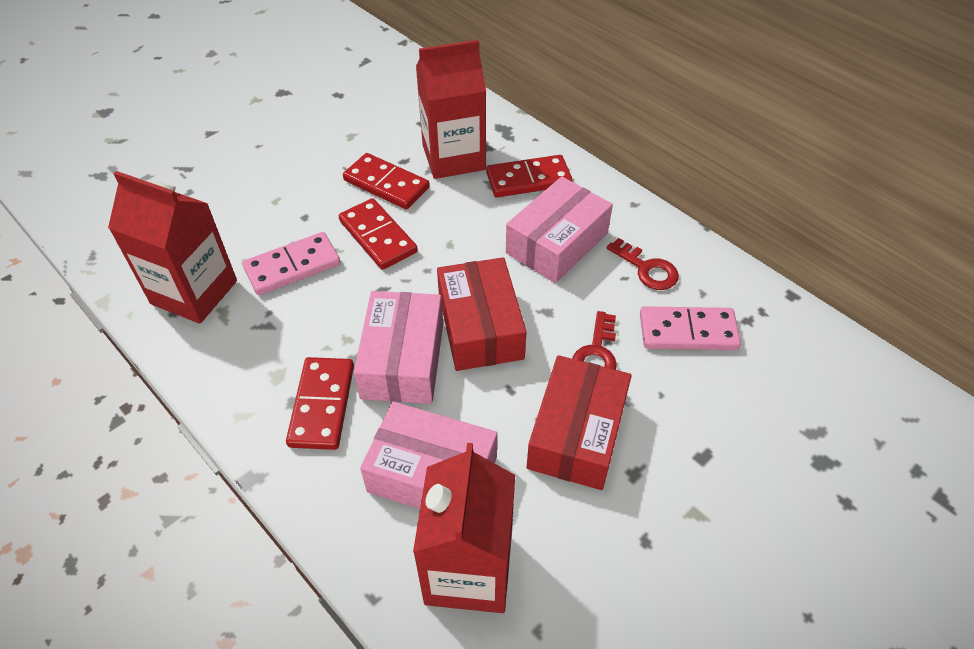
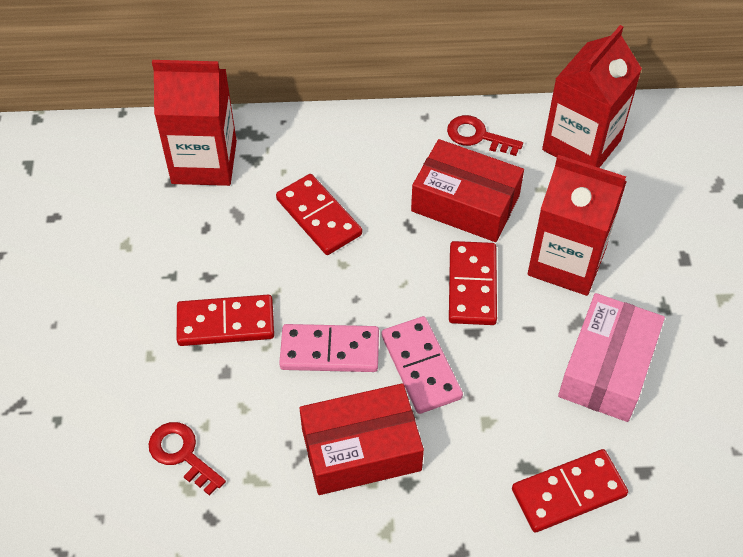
pink box: 3 -> 1

